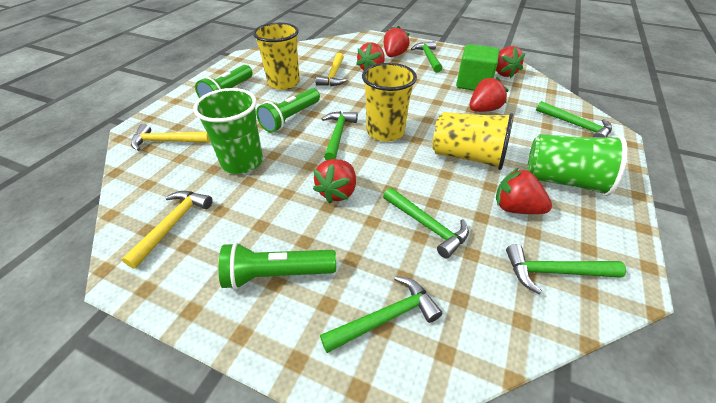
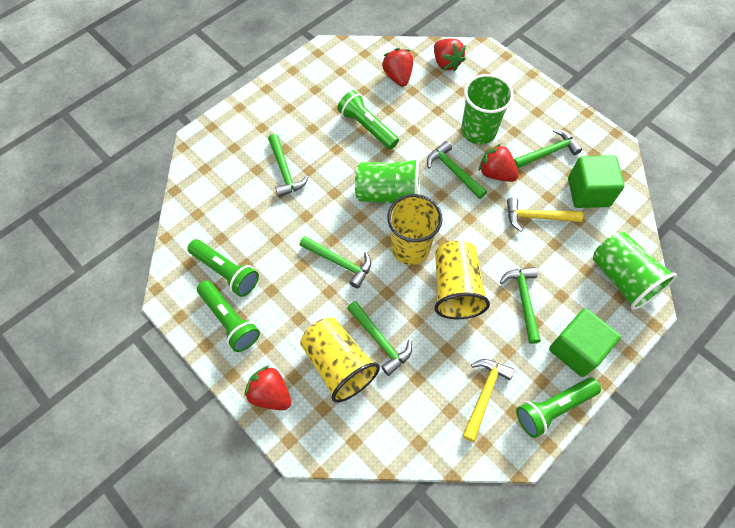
green cube: 1 -> 2
green cup: 2 -> 3
green flashlight: 3 -> 4
red strawberry: 6 -> 4
yellow hammer: 3 -> 2

